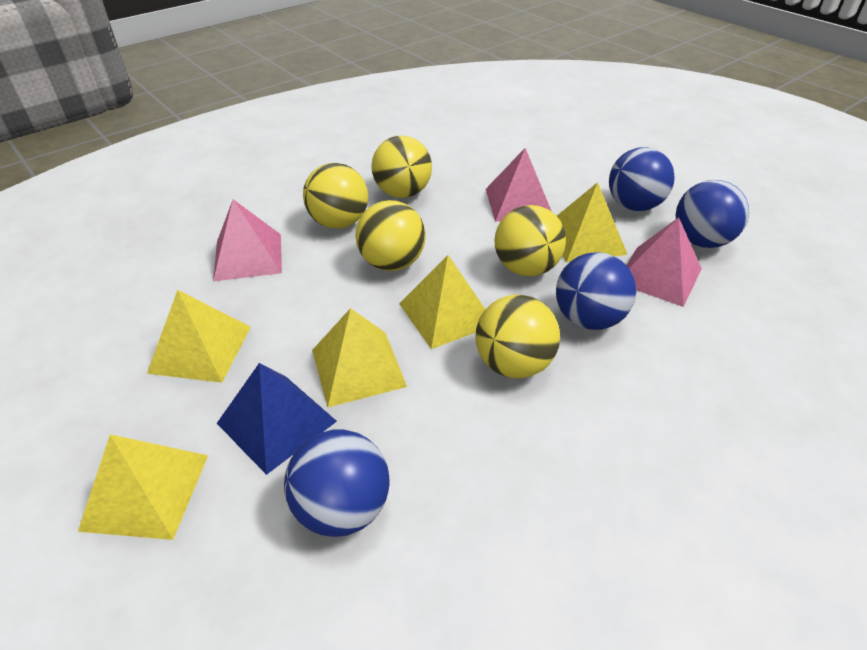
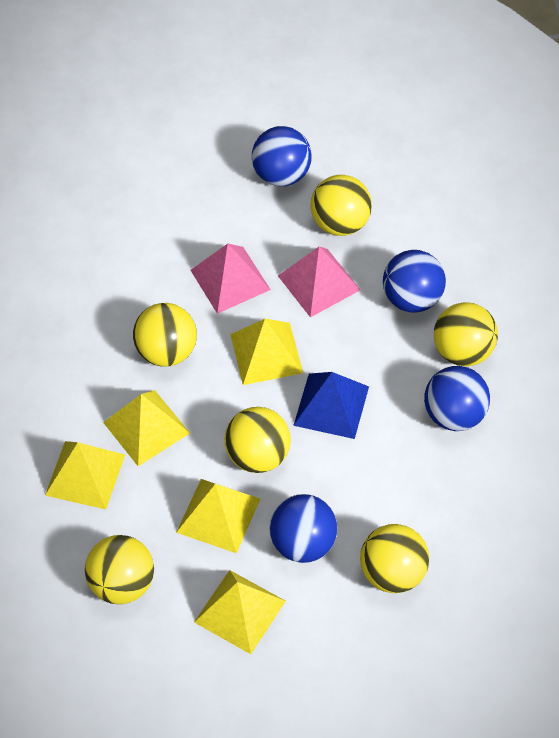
pink pyramid: 3 -> 2
yellow ball: 5 -> 6

